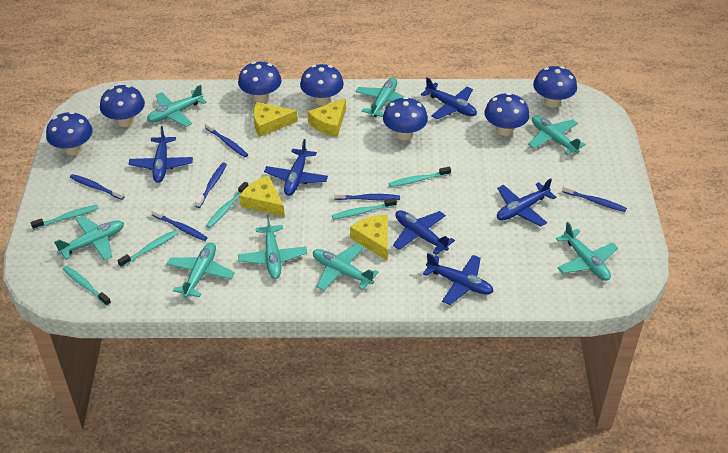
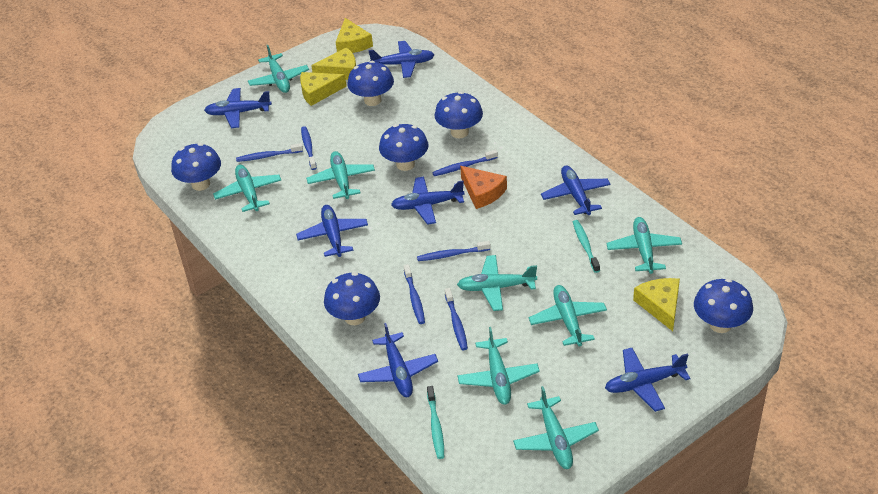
blue mushroom: 7 -> 6
blue plane: 6 -> 7
orange cheese: 0 -> 1
turquoise toothbrush: 6 -> 2

